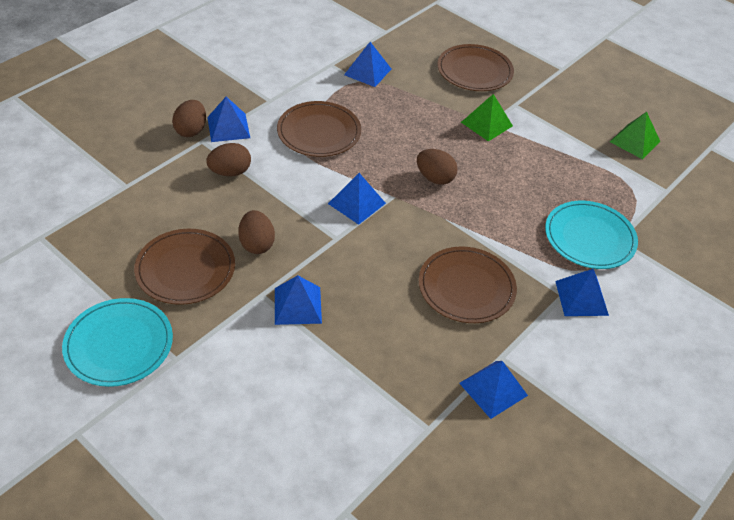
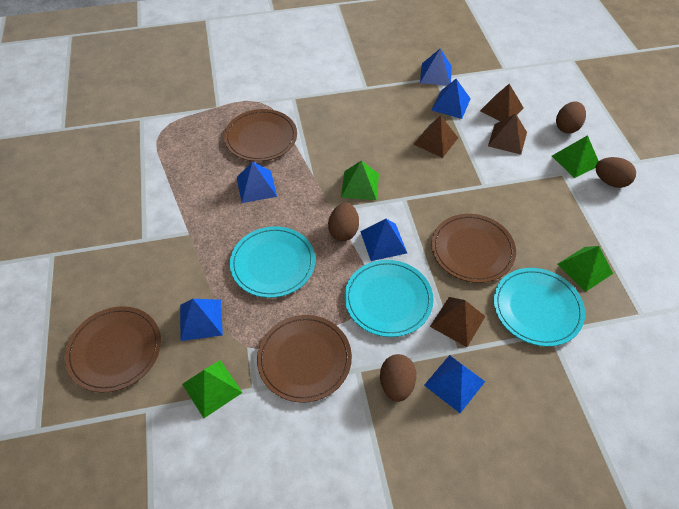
brown pyramid: 0 -> 4
green pyramid: 2 -> 4
turquoise plate: 2 -> 3

